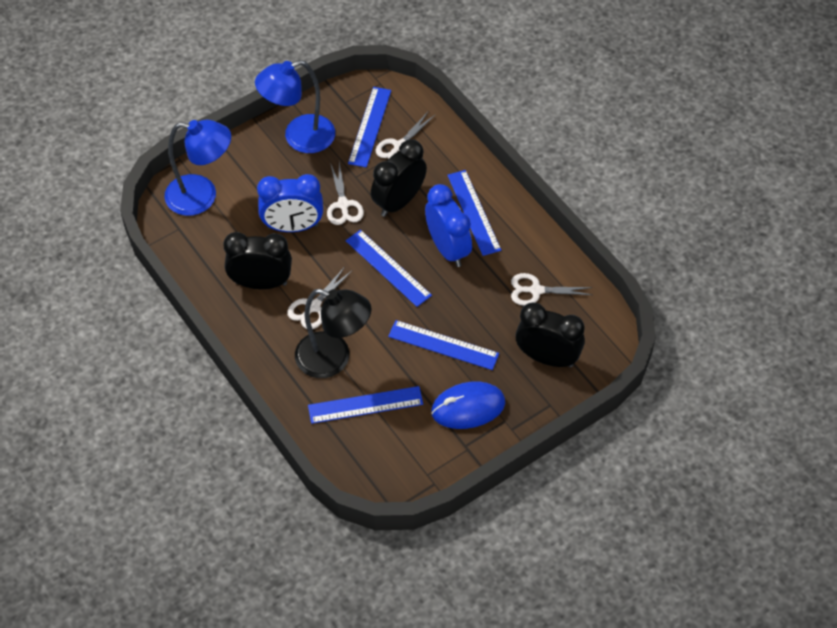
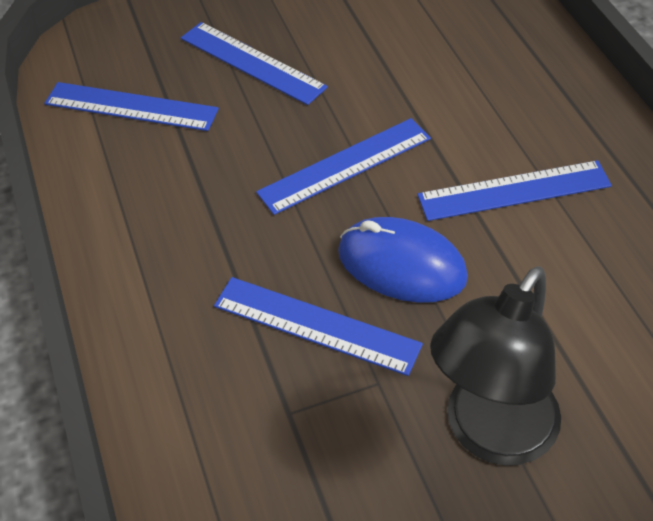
black clock: 3 -> 0
blue clock: 2 -> 0
blue lamp: 2 -> 0
white scissors: 4 -> 0

